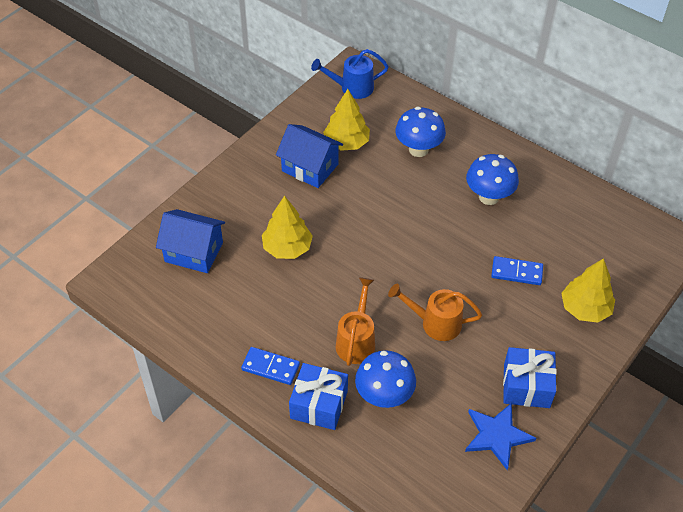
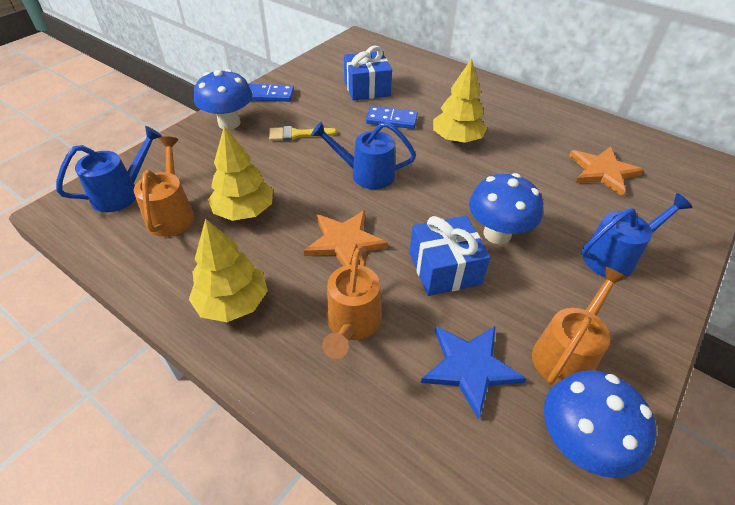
blue house: 2 -> 0
blue watering can: 1 -> 3
orange star: 0 -> 2
orange watering can: 2 -> 3
yellow brush: 0 -> 1

